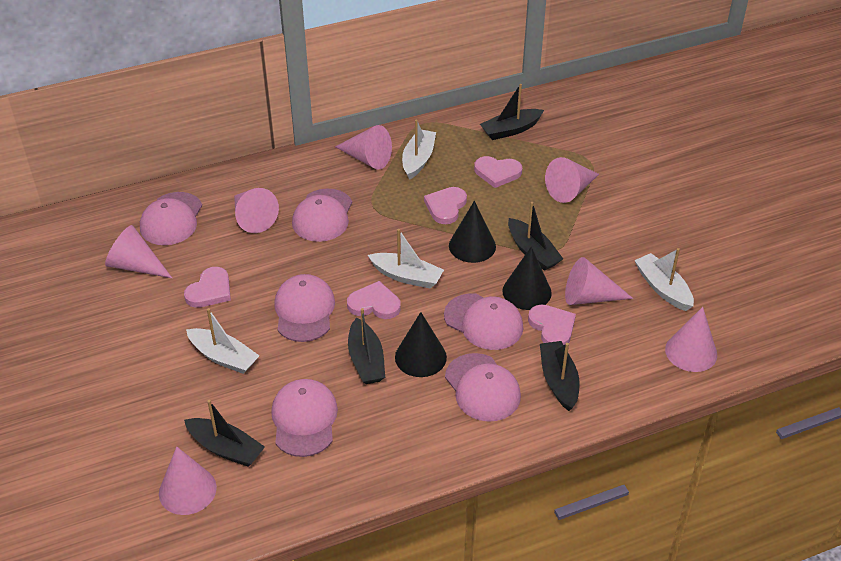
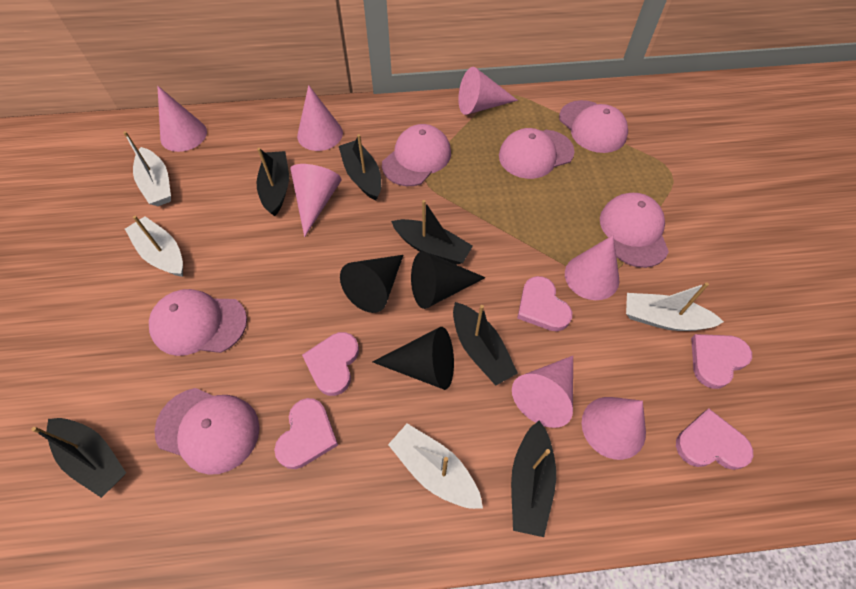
black boat: 5 -> 6

